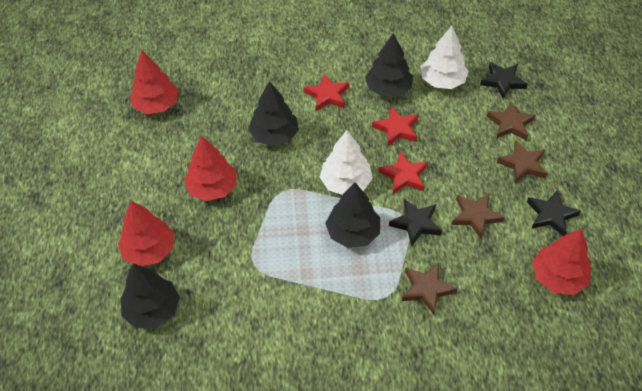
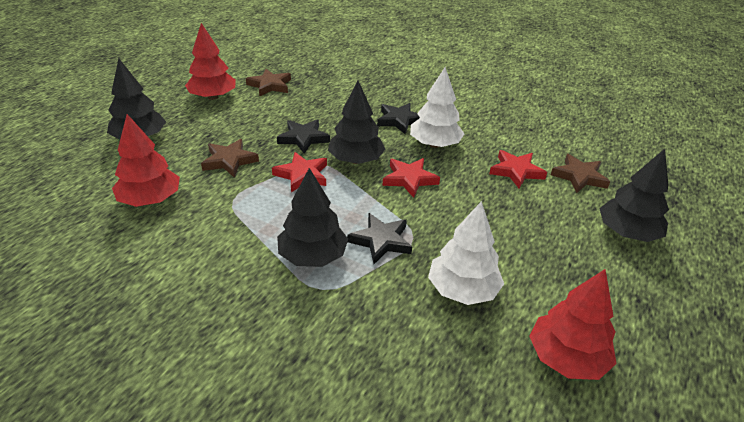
brown star: 4 -> 3
red tree: 4 -> 3

